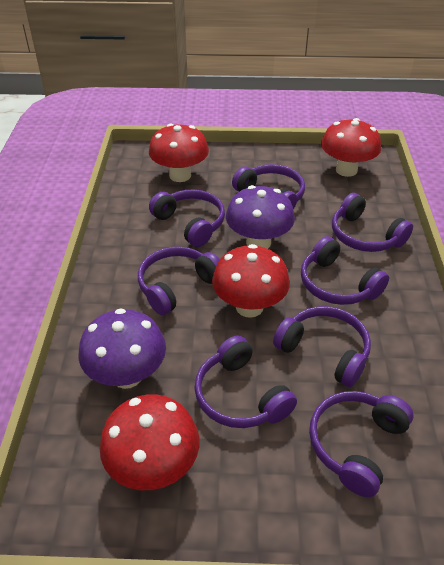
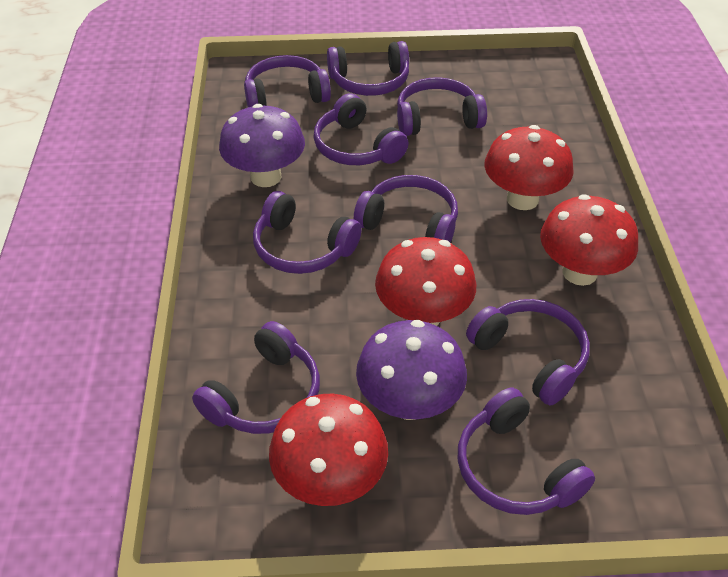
purple headphones: 8 -> 9

